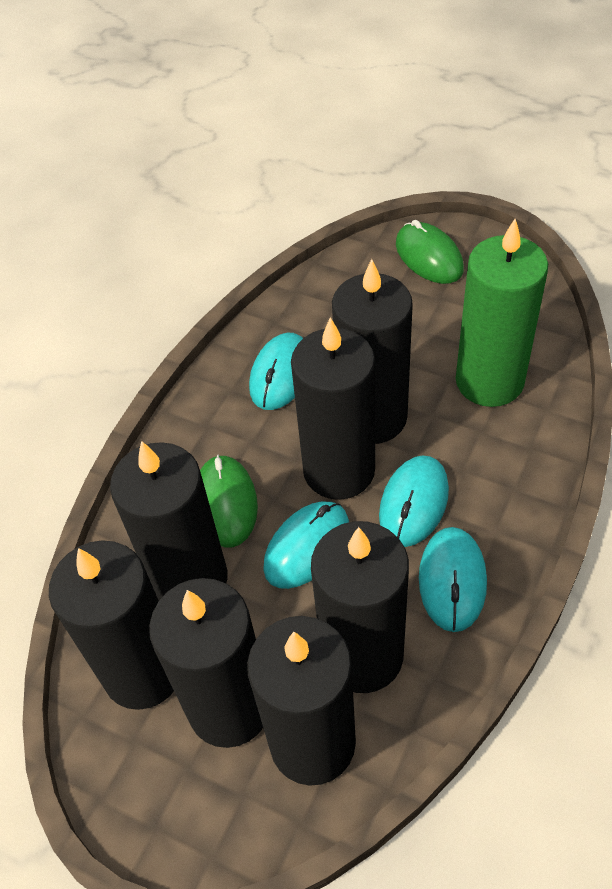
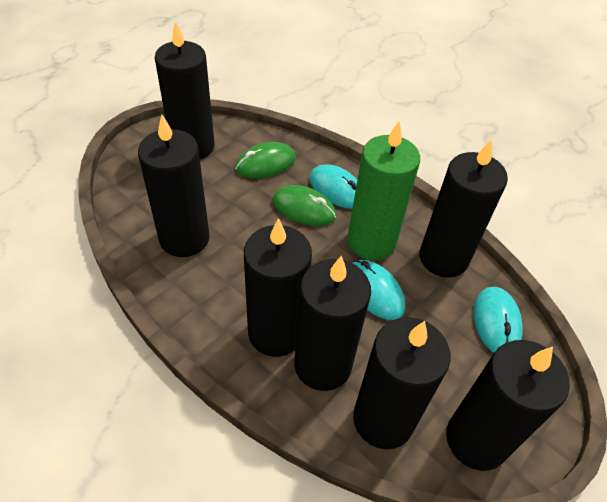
turquoise mouse: 4 -> 3

